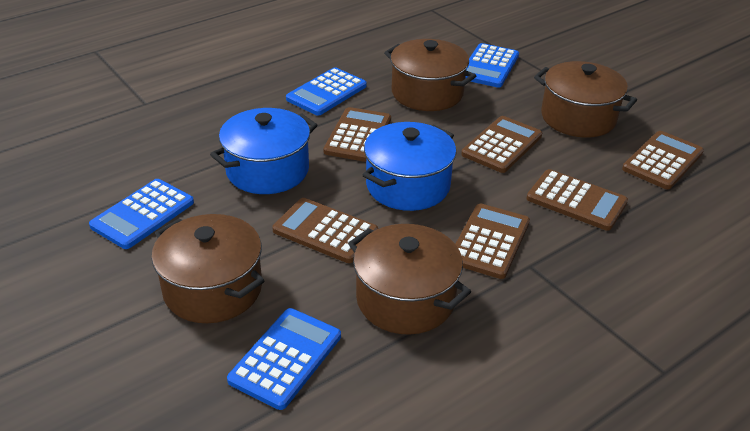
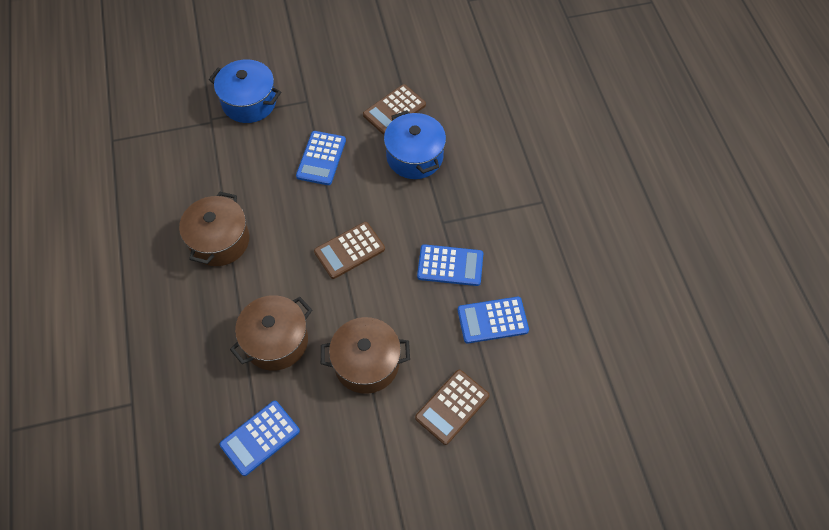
brown calculator: 6 -> 3
brown pot: 4 -> 3

